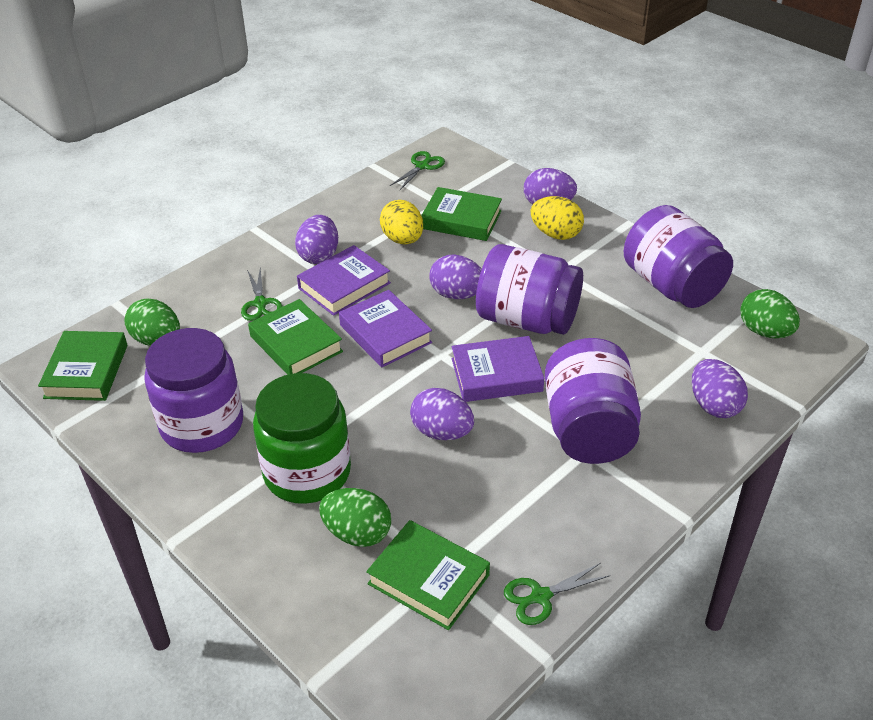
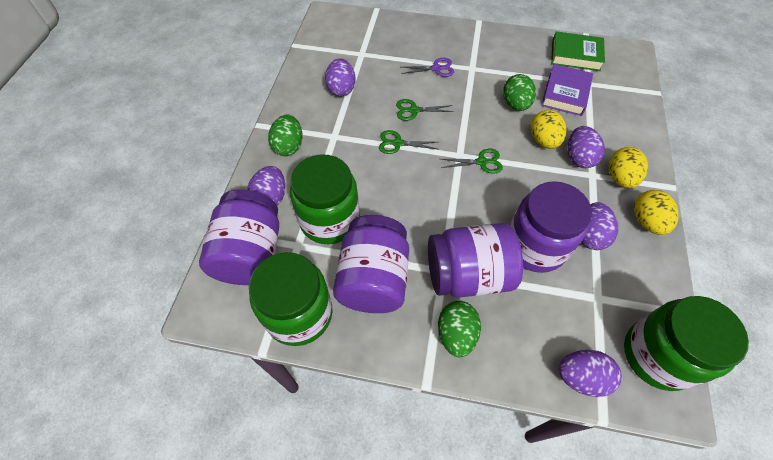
green book: 4 -> 1
green jar: 1 -> 3
purple book: 3 -> 1
purple scissors: 0 -> 1
yellow egg: 2 -> 3

